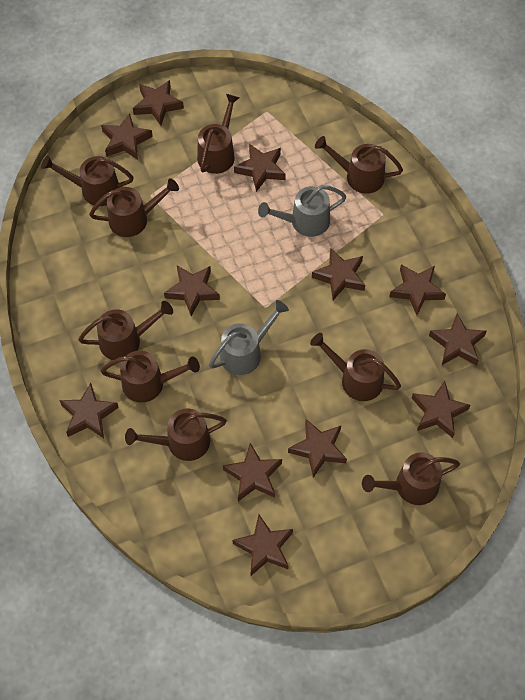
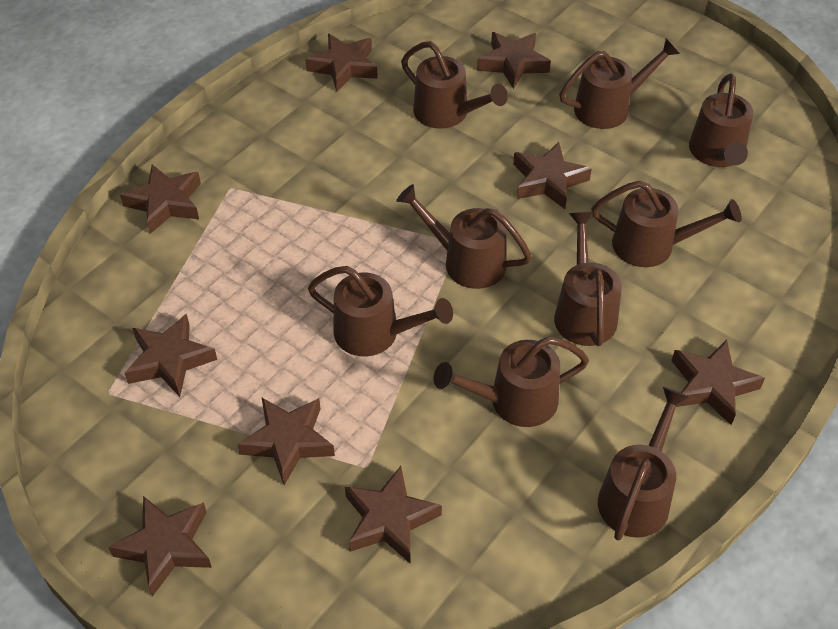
brown star: 12 -> 9
grey watering can: 2 -> 0

